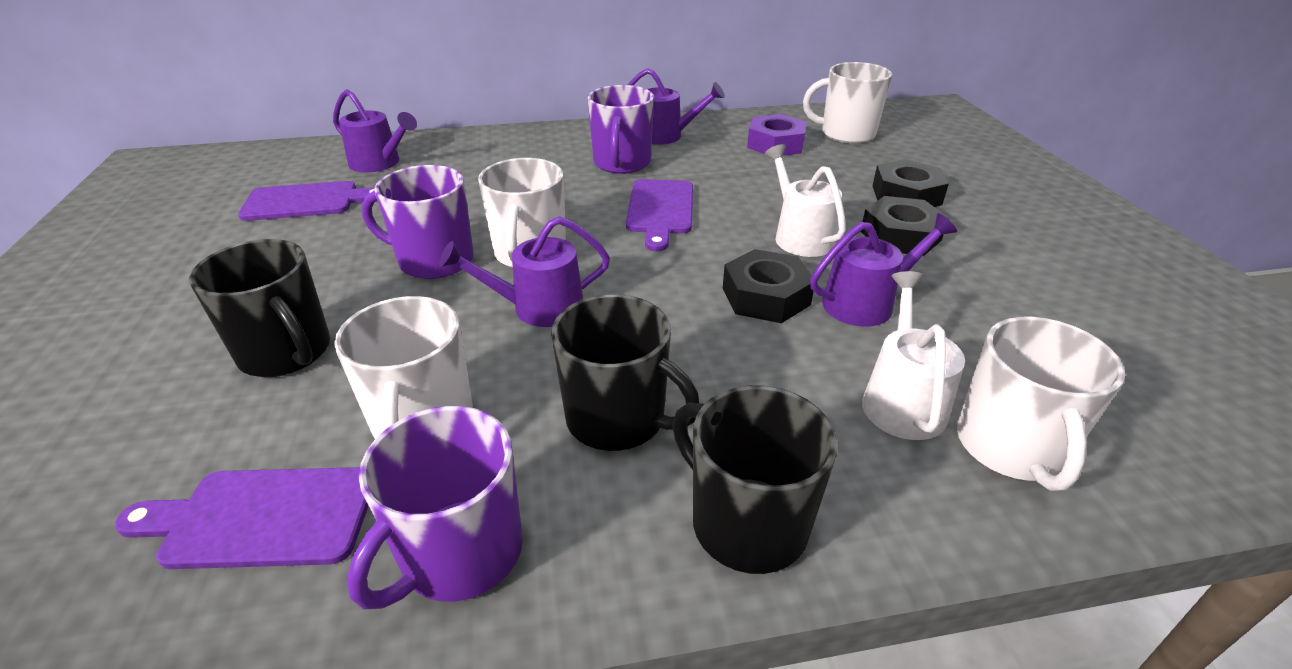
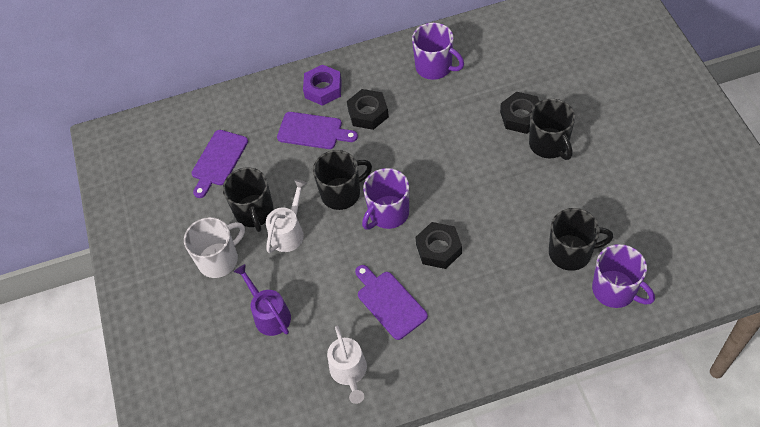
black mug: 3 -> 4
purple watering can: 4 -> 1
white mug: 4 -> 1

